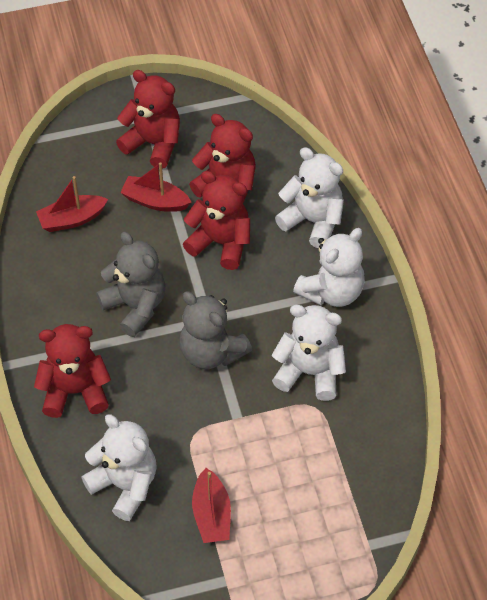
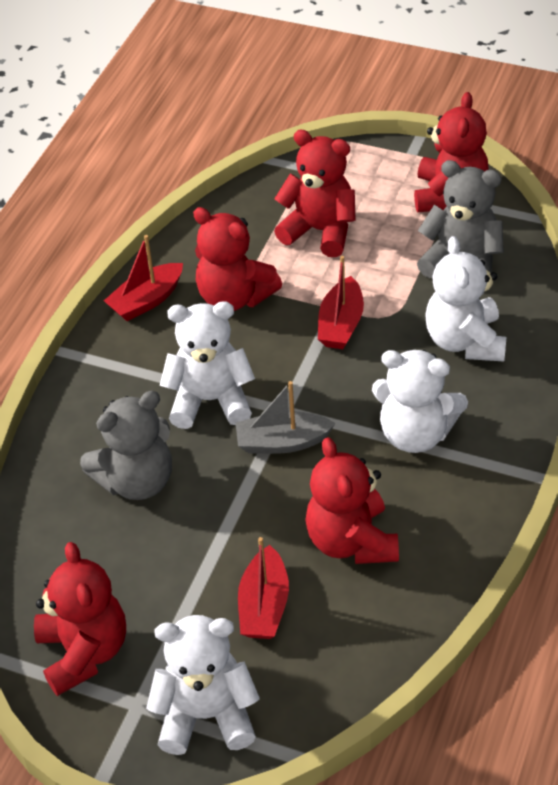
grey boat: 0 -> 1
red teddy bear: 4 -> 5

